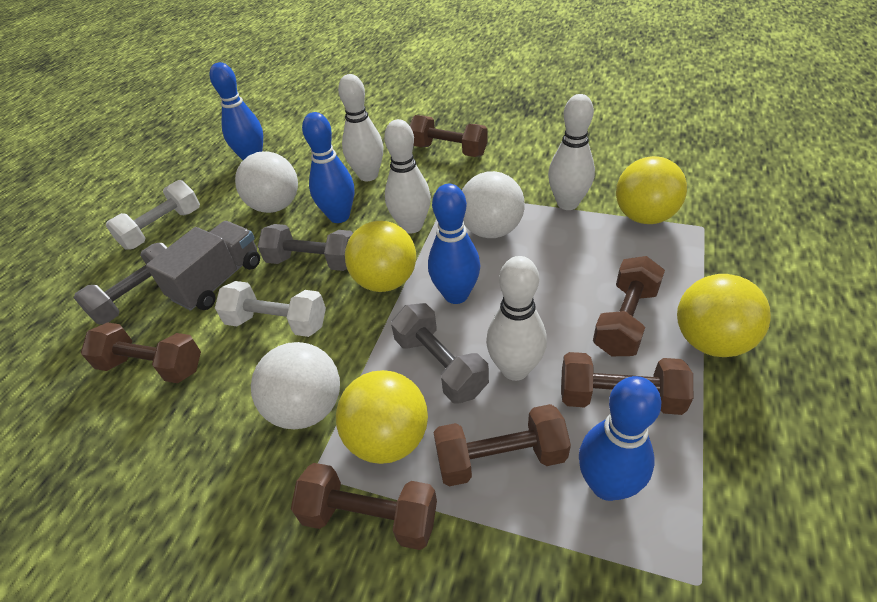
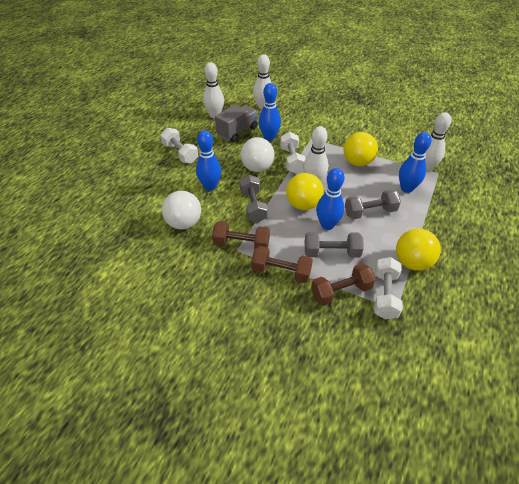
brown dumbbell: 6 -> 3
white ball: 3 -> 2
white dumbbell: 2 -> 3
yellow ball: 4 -> 3

